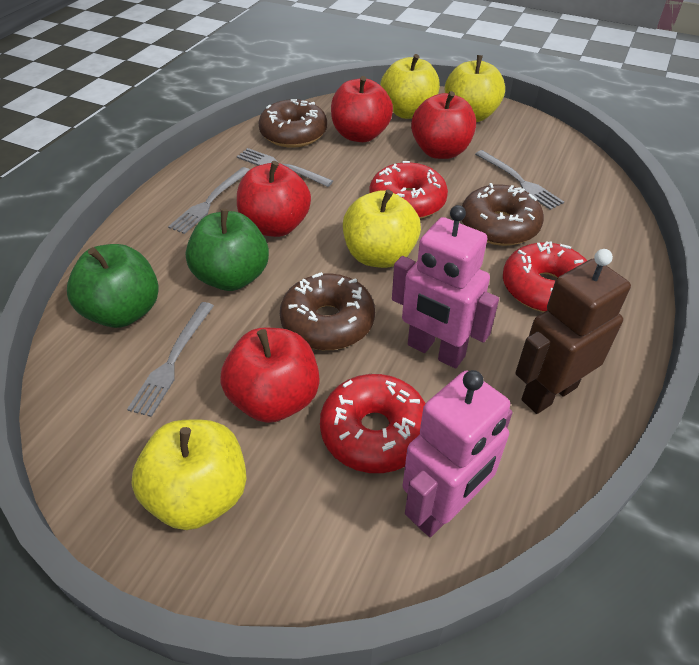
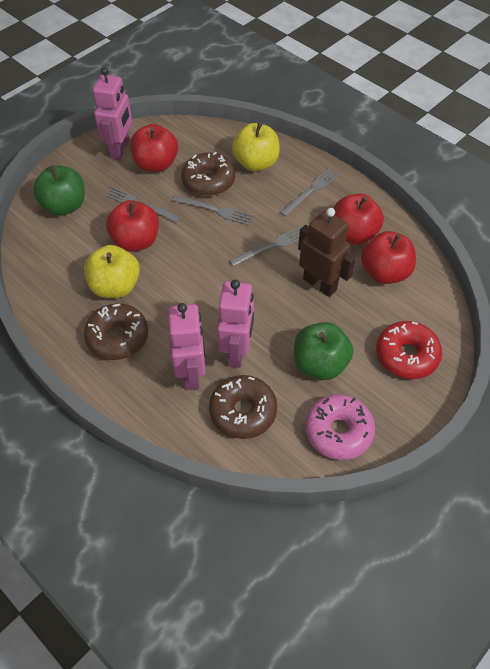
pink donut: 0 -> 1
pink robot: 2 -> 3
red donut: 3 -> 1
yellow apple: 4 -> 2

